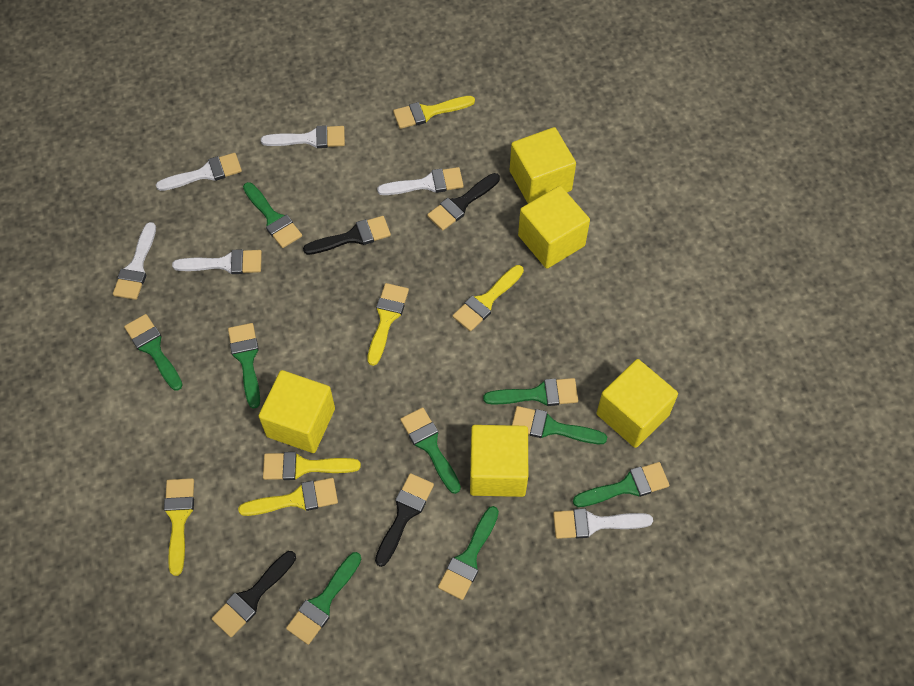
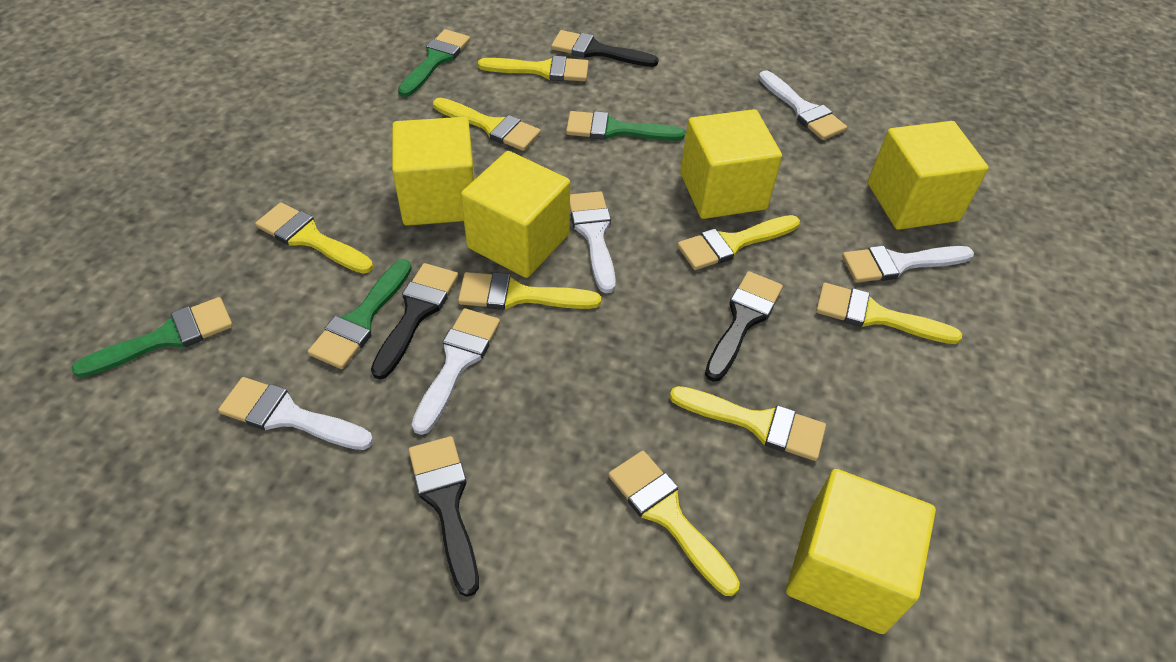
green brush: 9 -> 4
white brush: 6 -> 5
yellow brush: 6 -> 8

